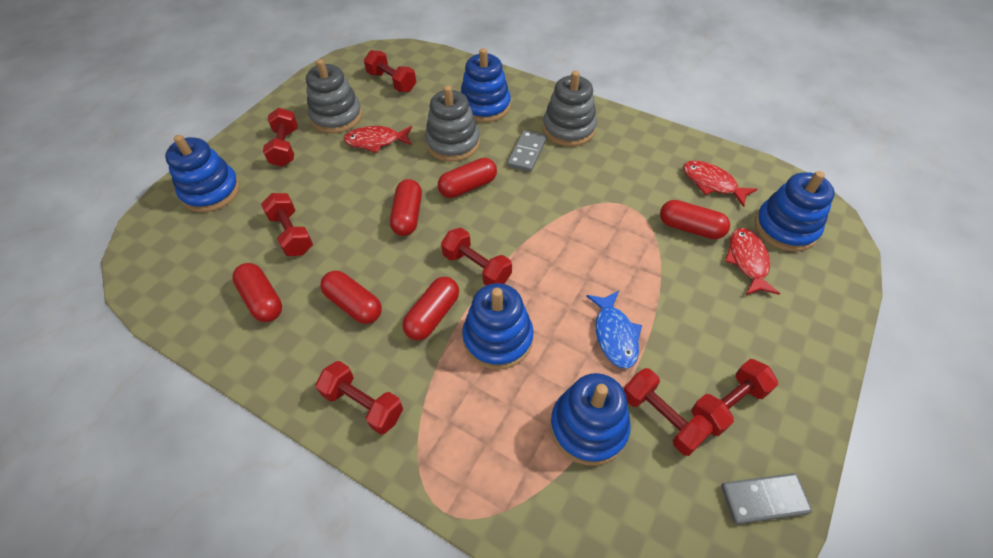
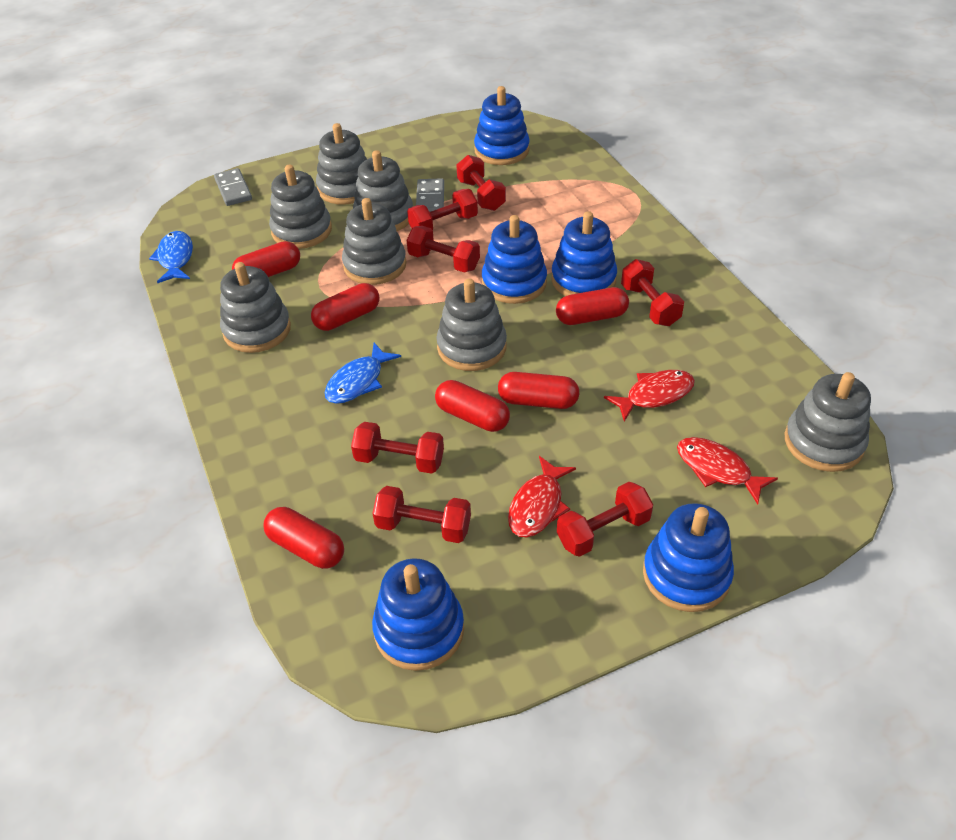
blue fish: 1 -> 2
grey stacking toy: 3 -> 7

